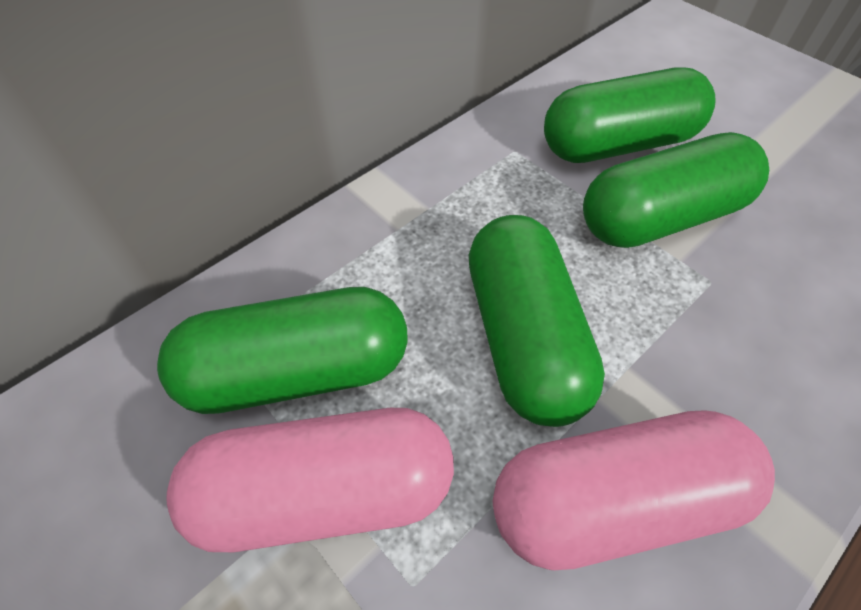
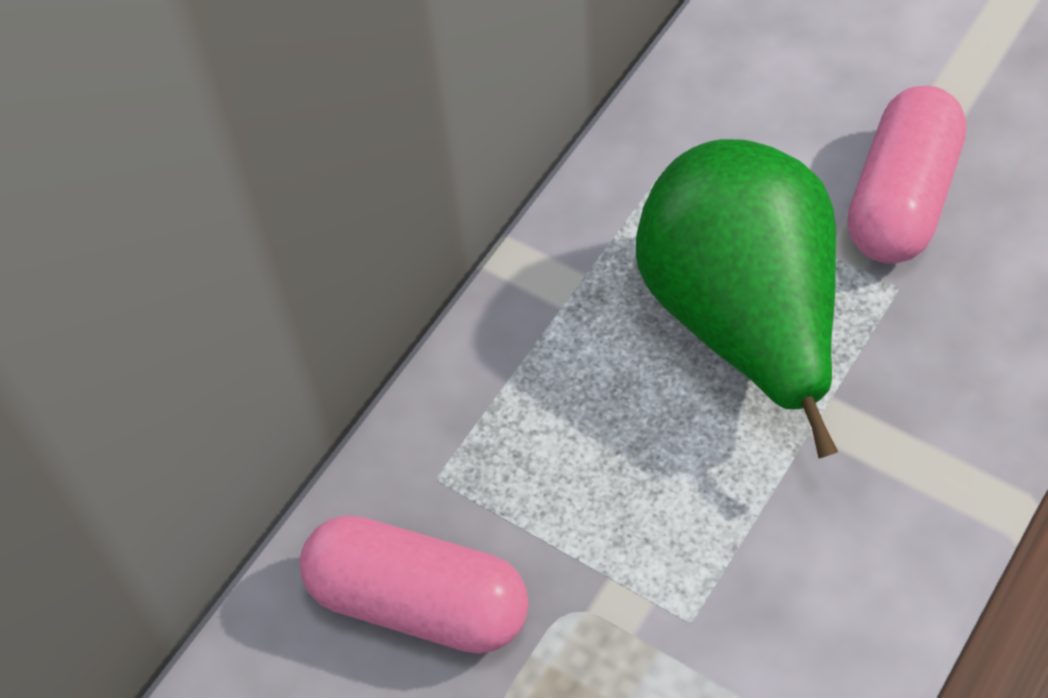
green capsule: 4 -> 0
green pear: 0 -> 1

